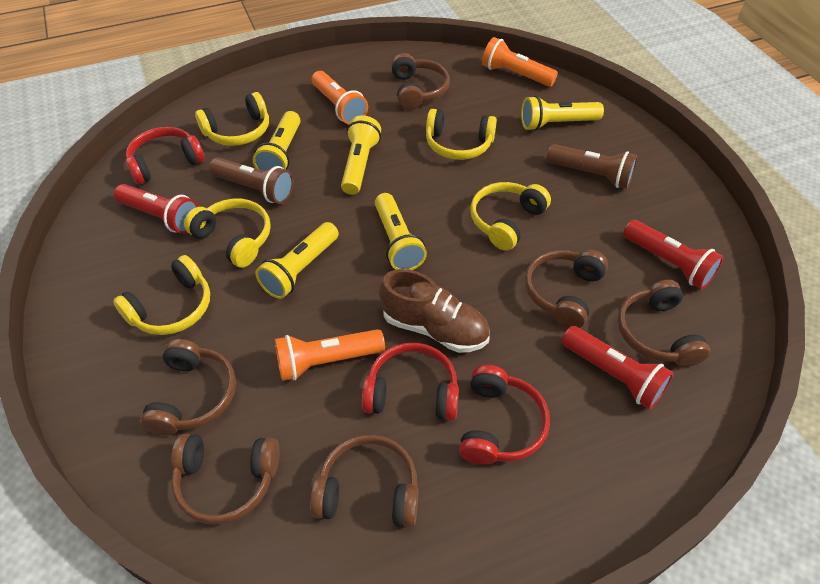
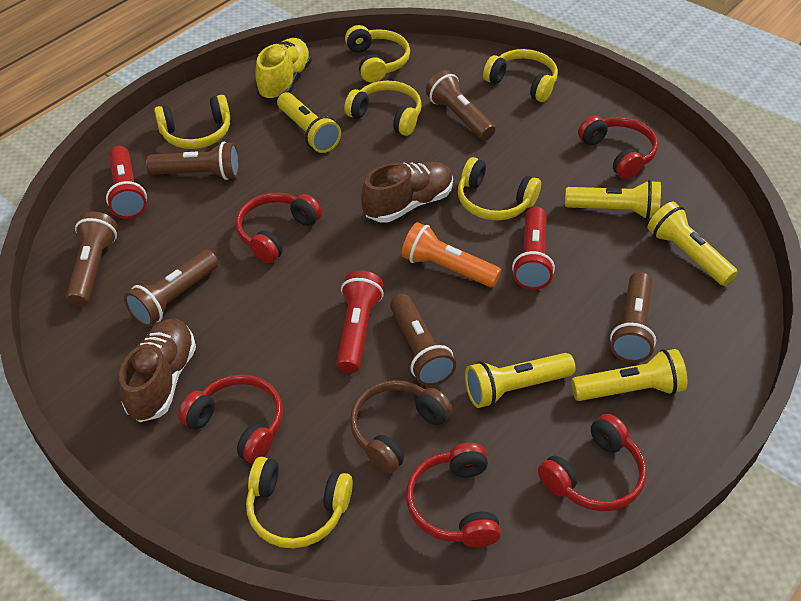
brown flashlight: 2 -> 6
brown headphones: 6 -> 1
brown shoe: 1 -> 2
orange flashlight: 3 -> 1
red headphones: 3 -> 5
yellow headphones: 5 -> 6
yellow shoe: 0 -> 1

